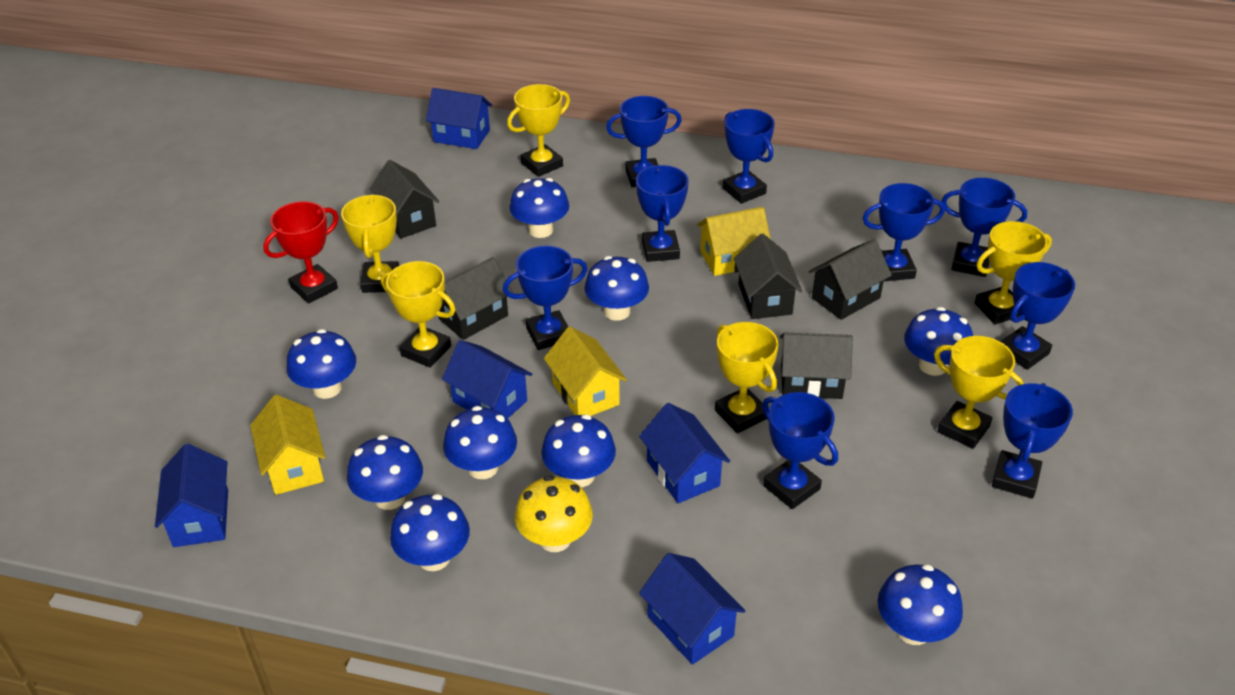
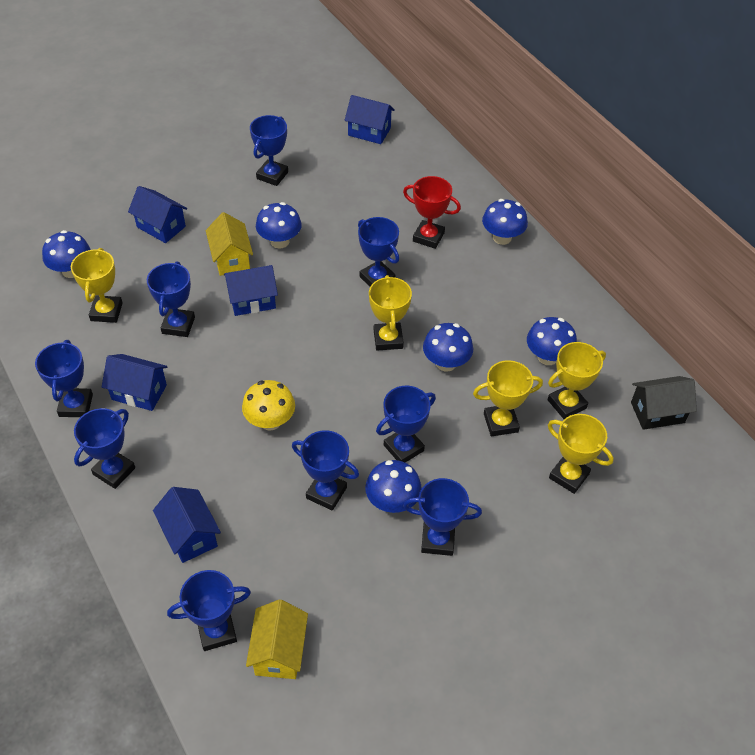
black house: 5 -> 1
blue mushroom: 9 -> 6
yellow house: 3 -> 2
yellow trophy: 6 -> 5

